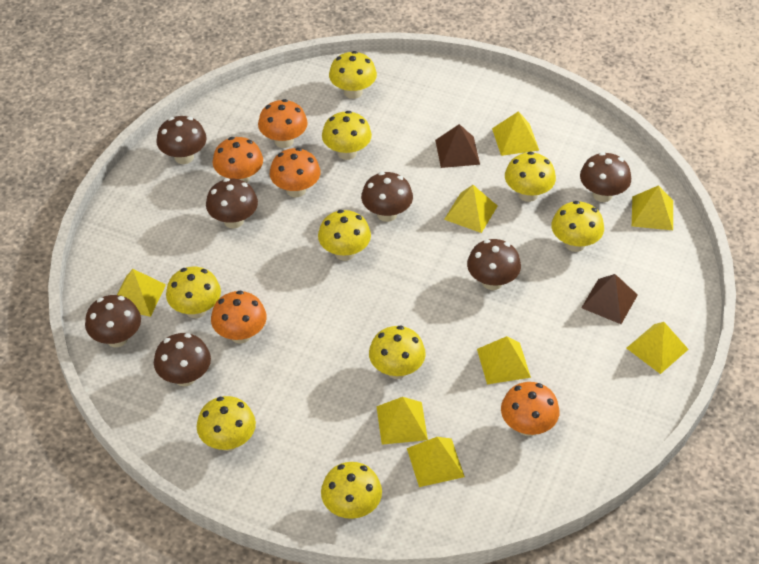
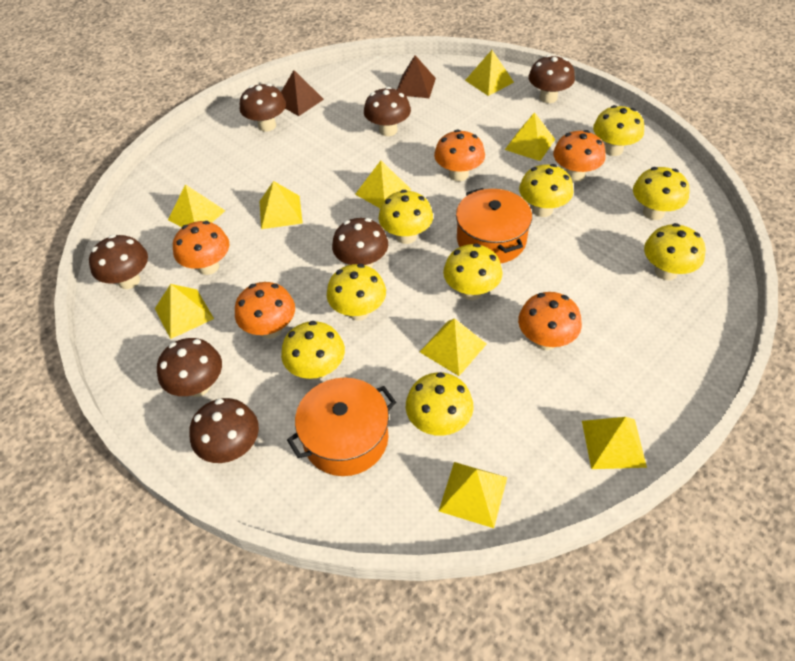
orange pot: 0 -> 2
yellow pyramid: 8 -> 9

